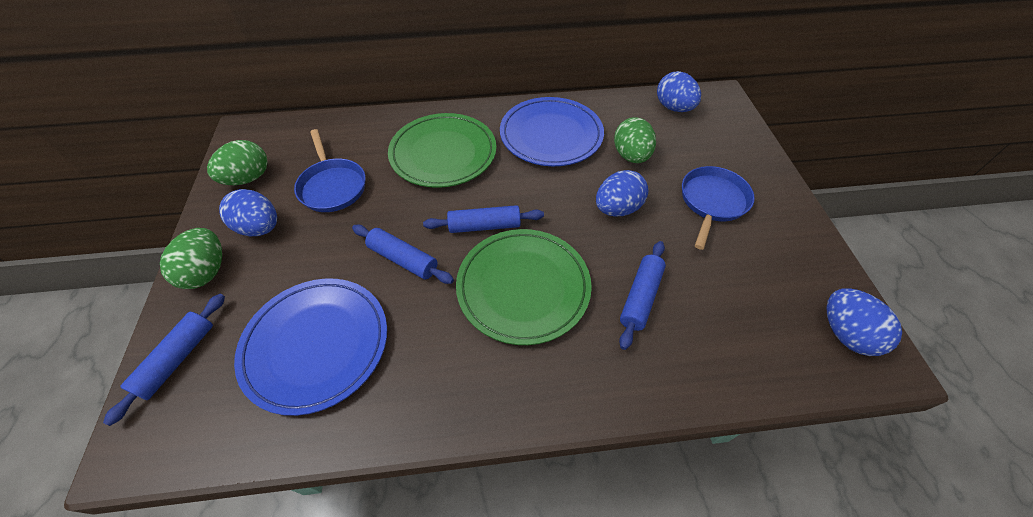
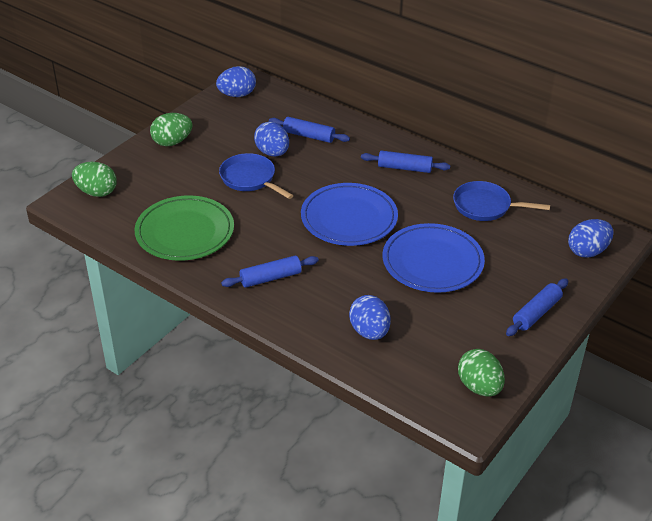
green plate: 2 -> 1

